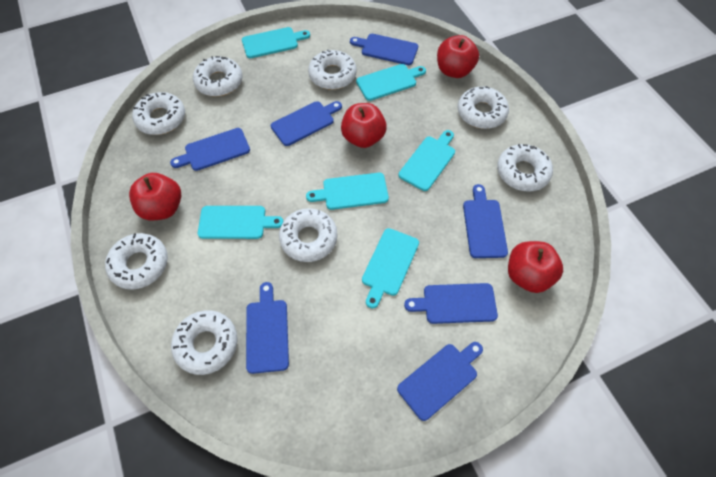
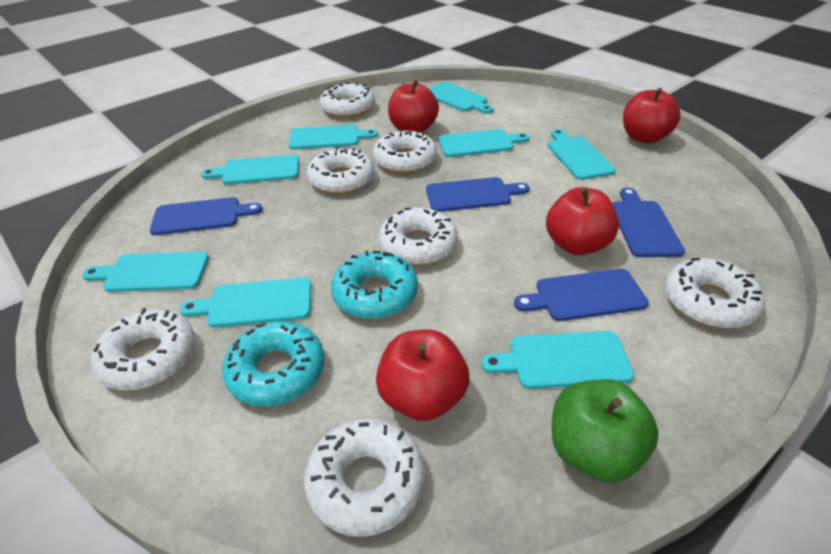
blue cutting board: 7 -> 4
green apple: 0 -> 1
turquoise cutting board: 6 -> 8
turquoise donut: 0 -> 2
white donut: 8 -> 7

